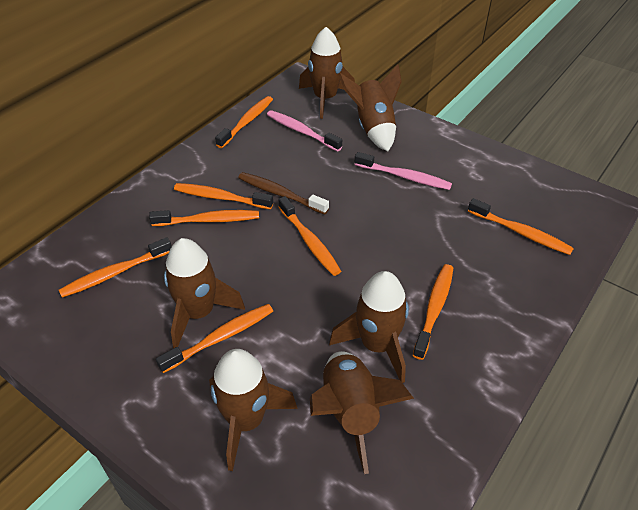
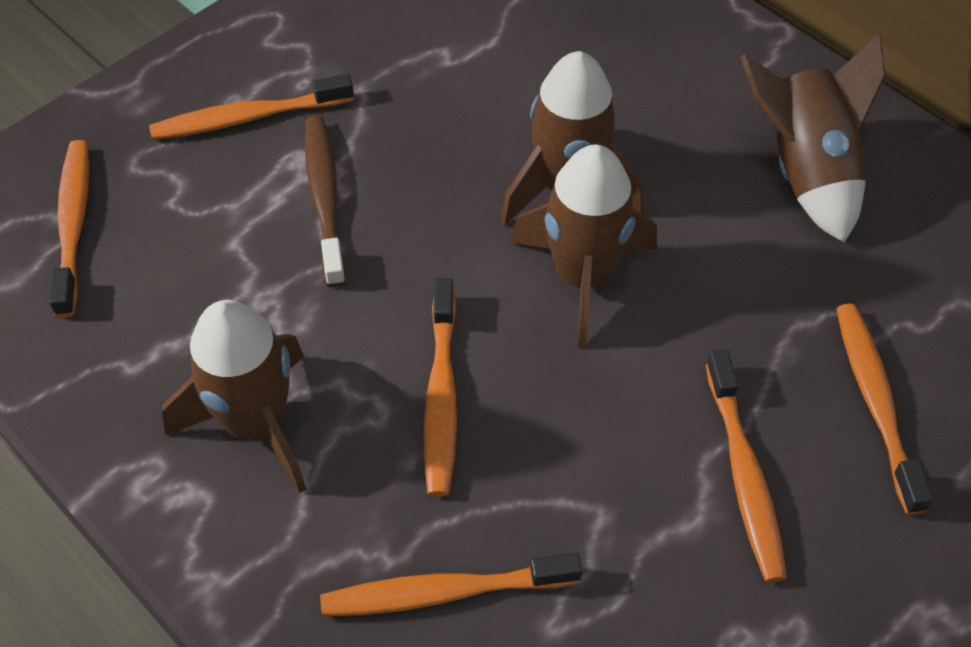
brown rocket: 6 -> 4
orange toothbrush: 8 -> 6
pink toothbrush: 2 -> 0

